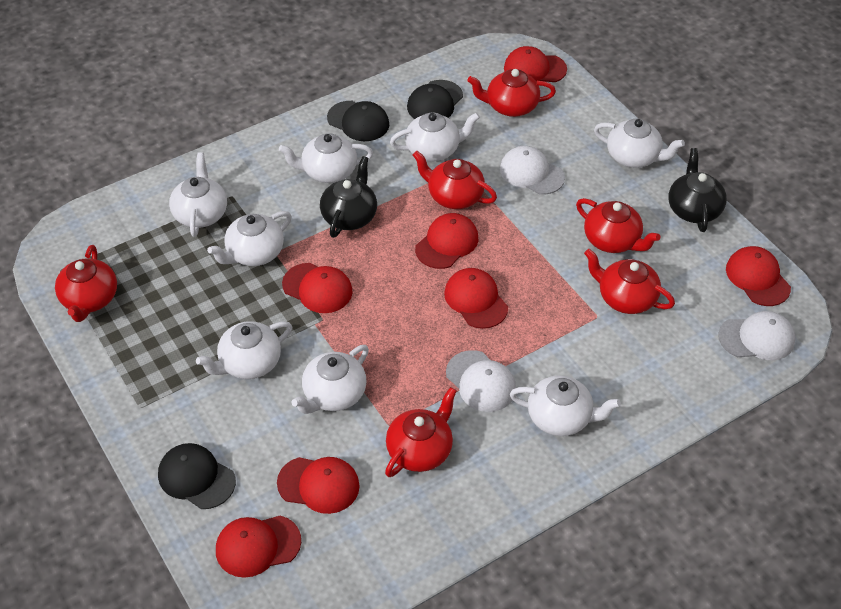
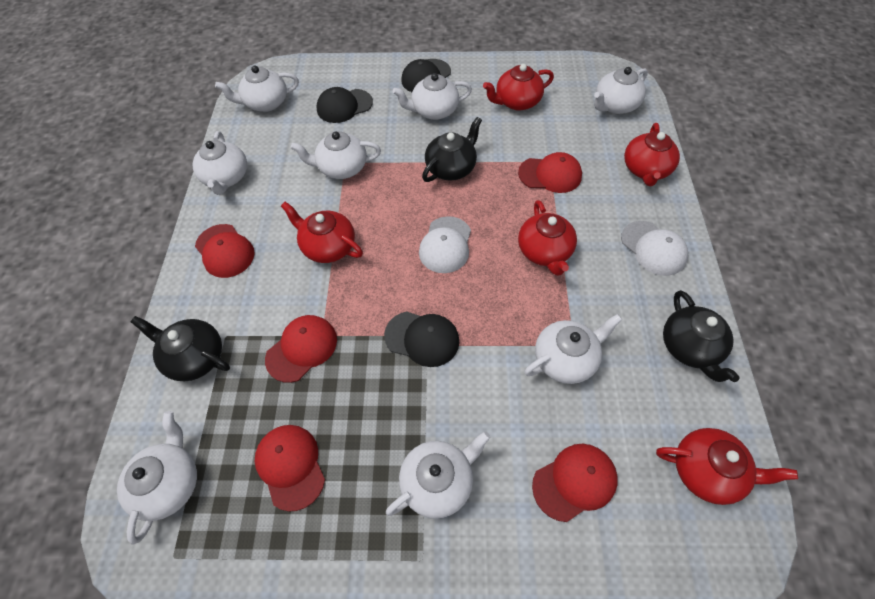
black teapot: 2 -> 3
red cap: 7 -> 5
red teapot: 6 -> 5
white cap: 3 -> 2

